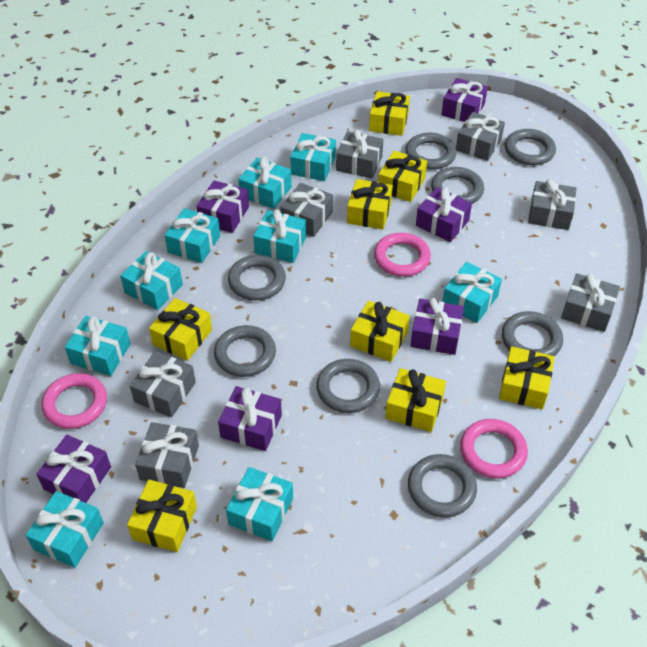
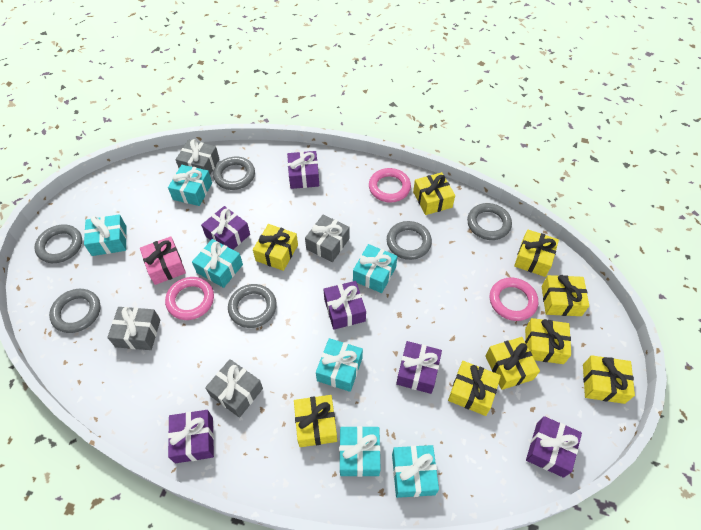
grey gift: 7 -> 4
grey ring: 8 -> 6
pink gift: 0 -> 1
turquoise gift: 9 -> 7
yellow gift: 8 -> 9

